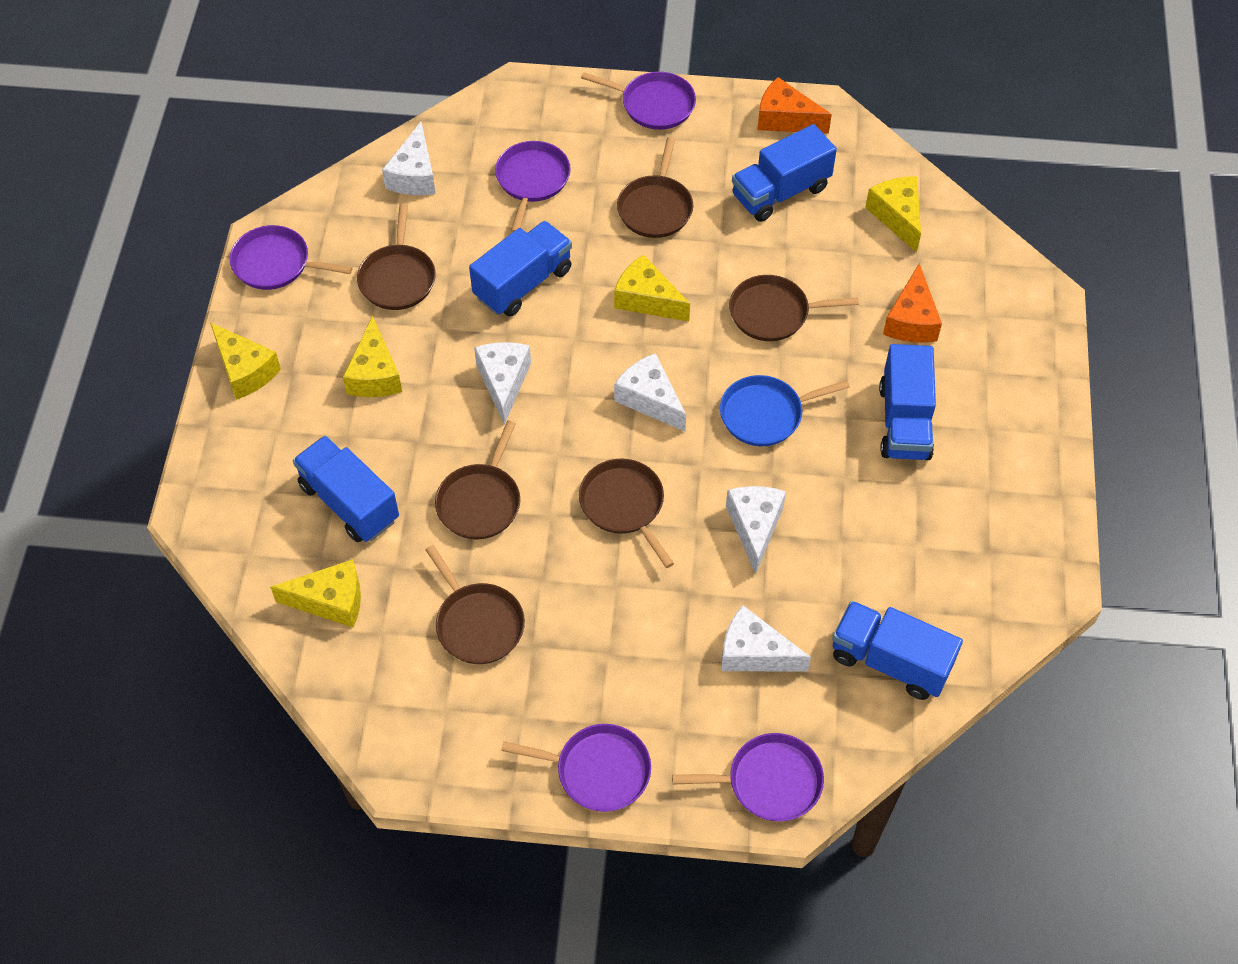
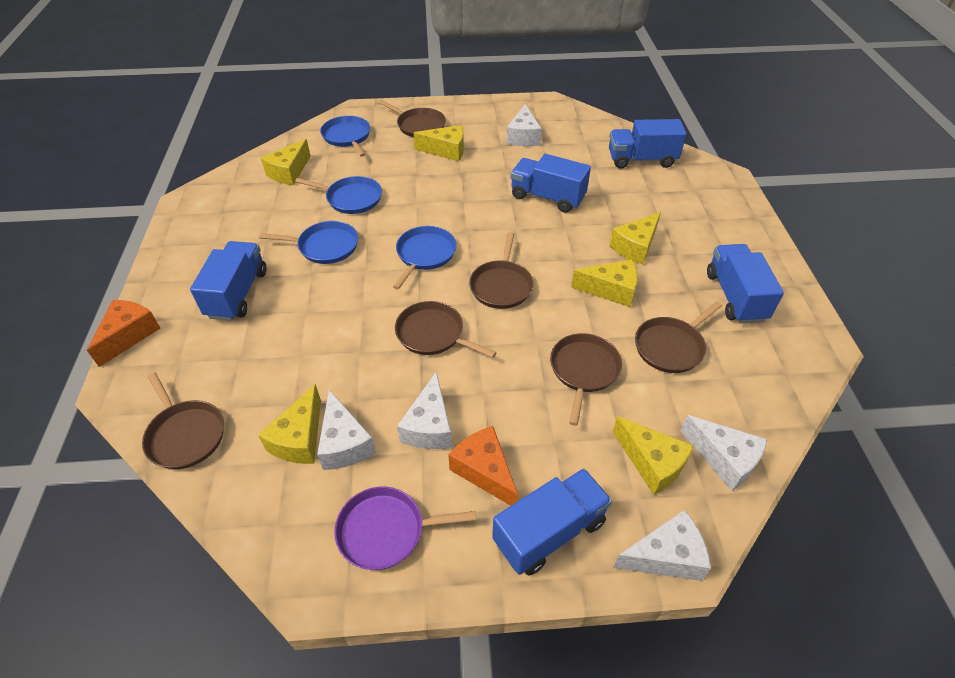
blue pan: 1 -> 4
purple pan: 5 -> 1
yellow cheese: 5 -> 6

